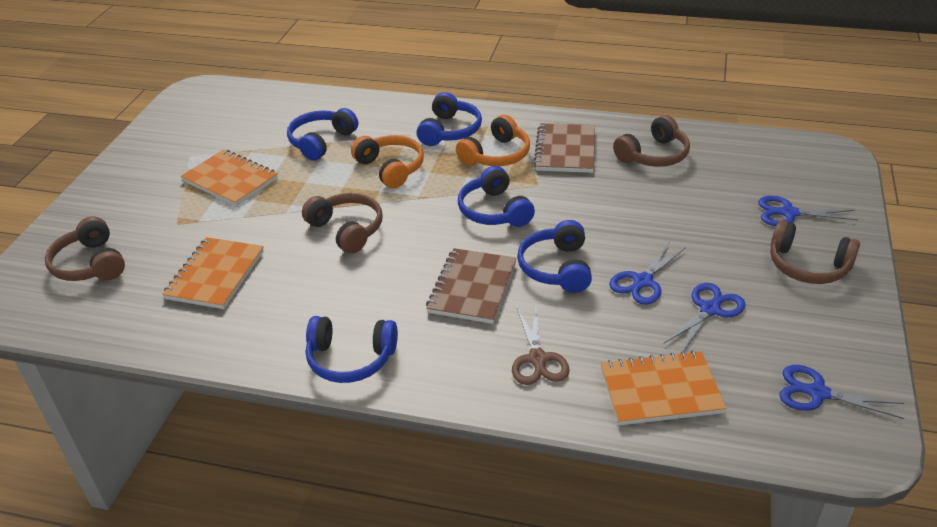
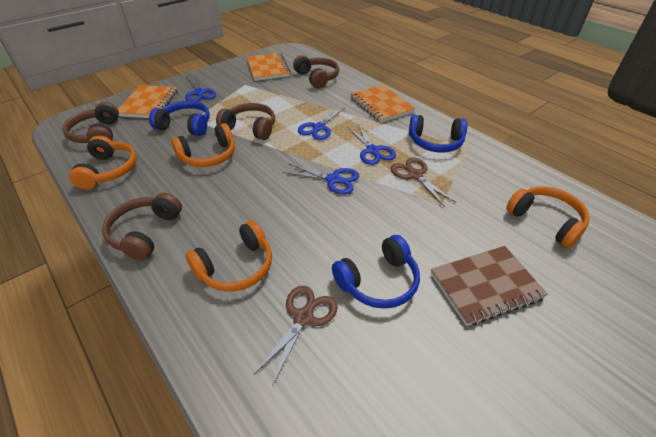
blue headphones: 5 -> 3
brown notebook: 2 -> 1
brown scissors: 1 -> 2
orange headphones: 2 -> 4

